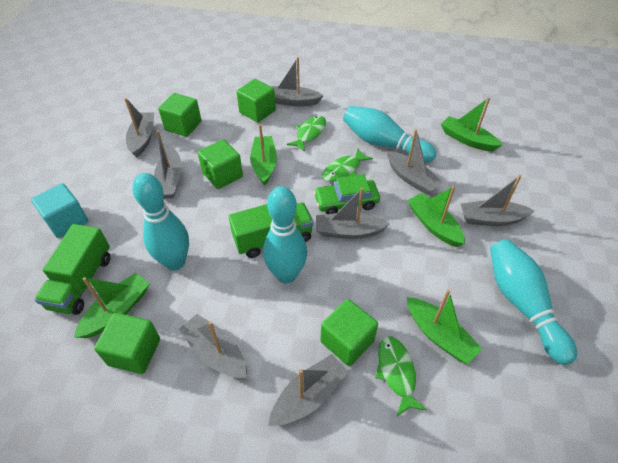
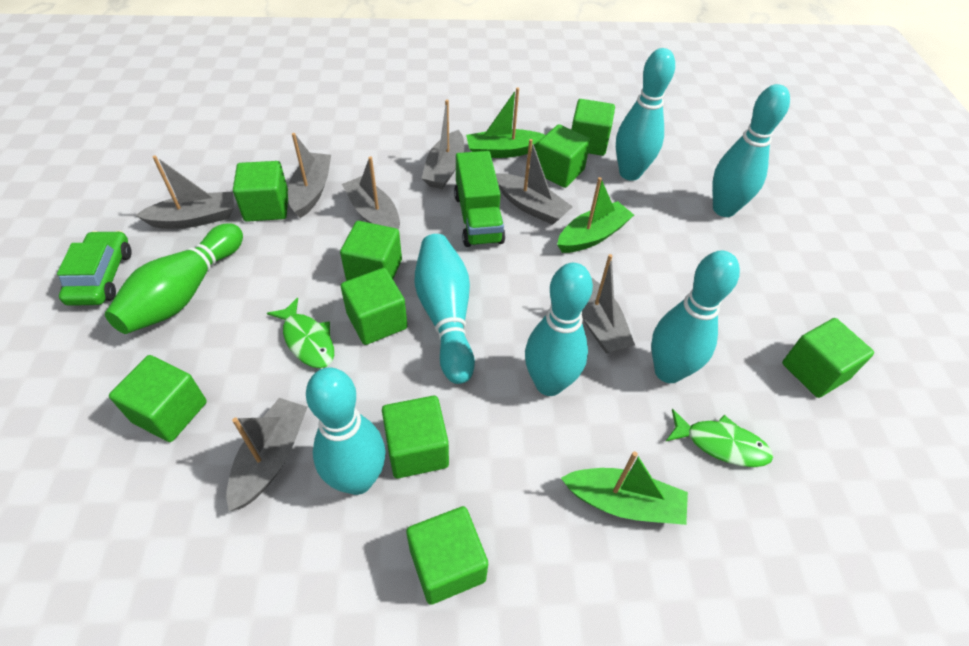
green boat: 5 -> 3
green bowling pin: 0 -> 1
green cube: 5 -> 9
green fish: 3 -> 2
green truck: 2 -> 1
grey boat: 8 -> 7
turquoise bowling pin: 4 -> 6
turquoise cube: 1 -> 0

